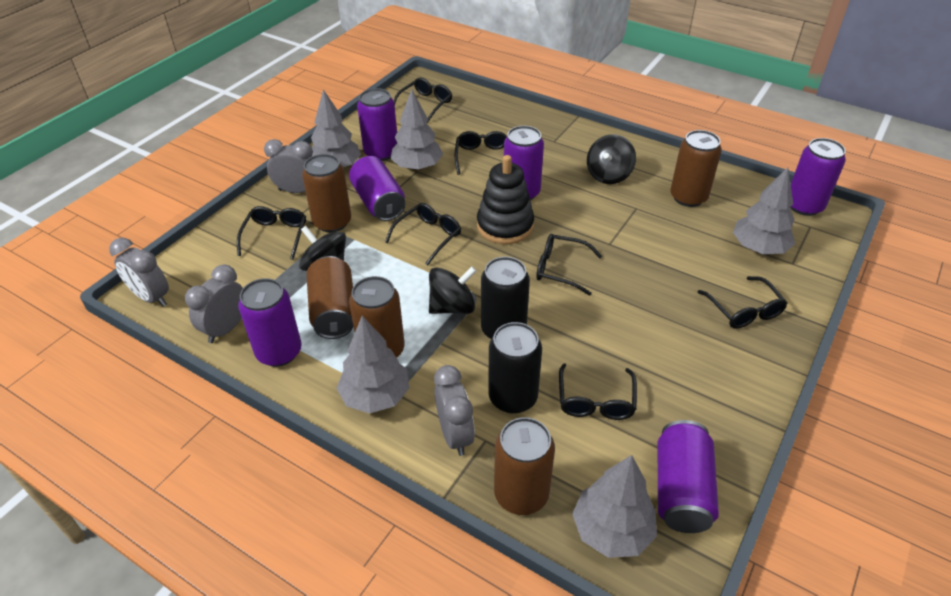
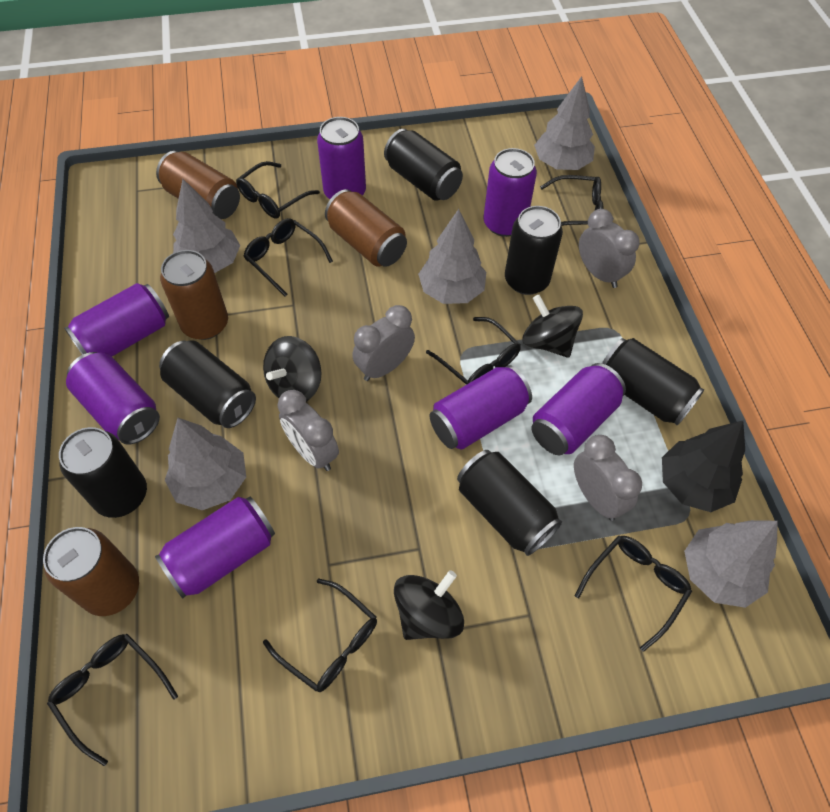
black can: 2 -> 6
black stacking toy: 1 -> 0
black tree: 0 -> 1
brown can: 5 -> 4
purple can: 6 -> 7

